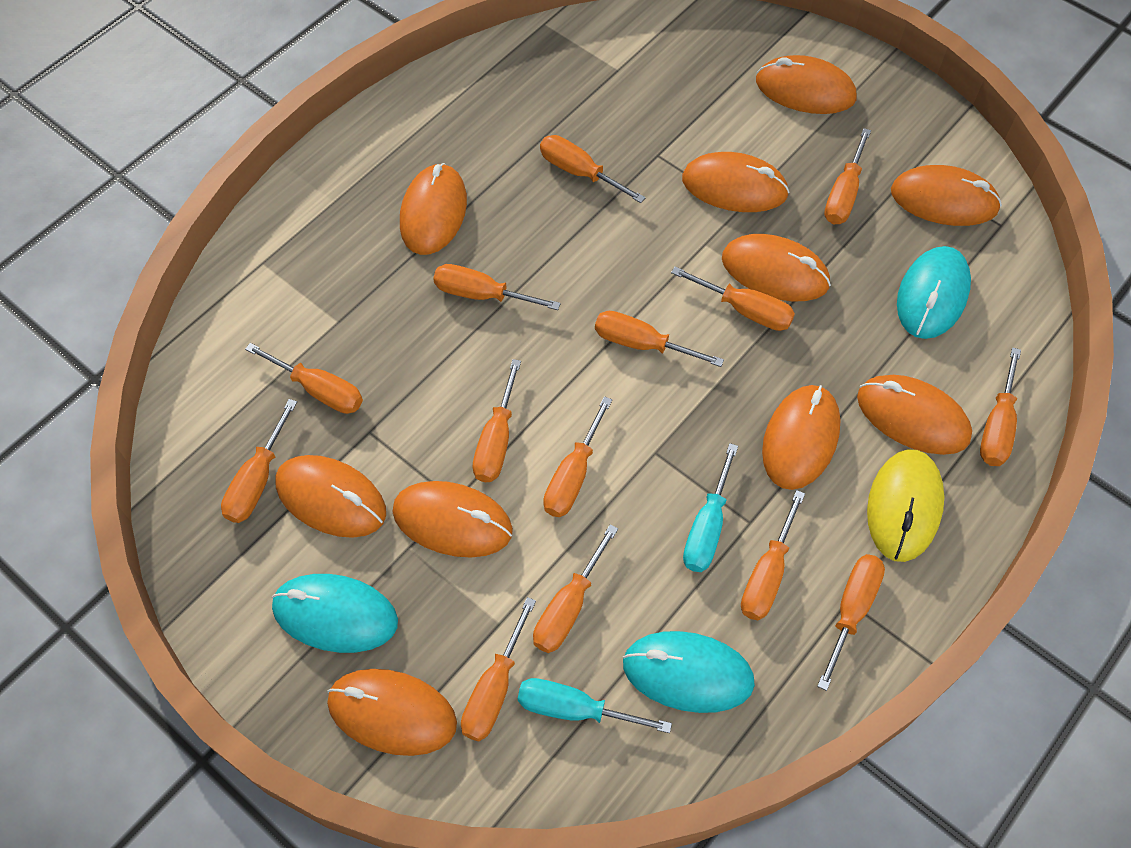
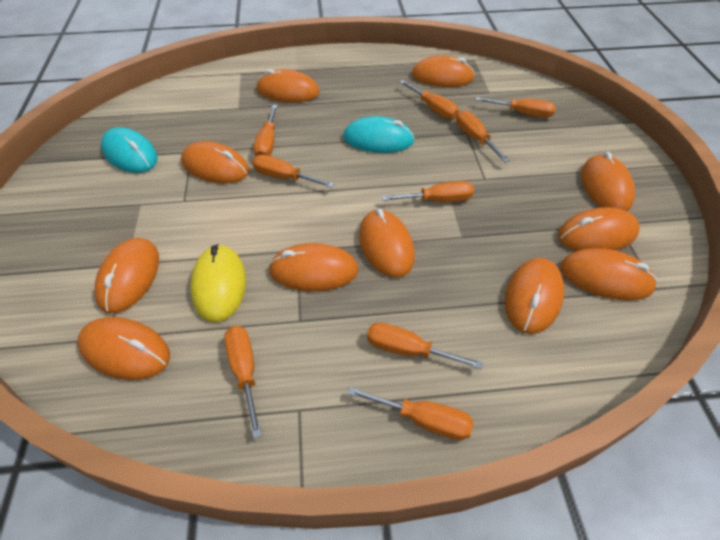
orange mouse: 10 -> 11
orange screwdriver: 14 -> 9
turquoise mouse: 3 -> 2
turquoise screwdriver: 2 -> 0

